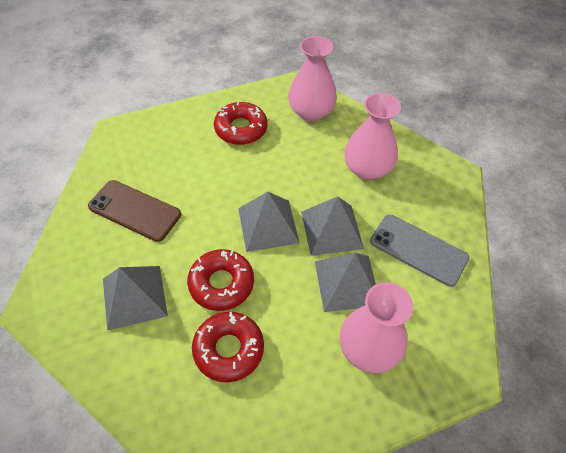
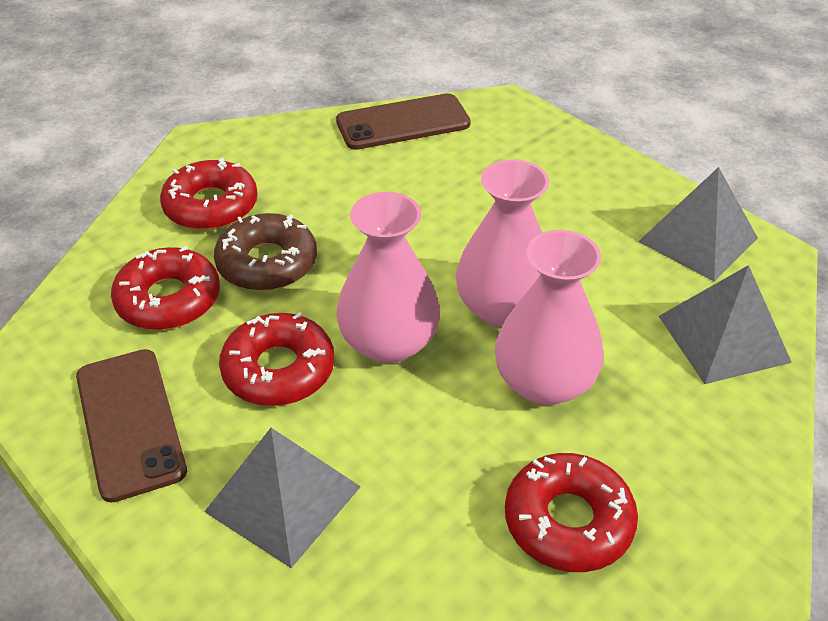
brown donut: 0 -> 1
brown phone: 1 -> 2
grey phone: 1 -> 0
grey pyramid: 4 -> 3
red donut: 3 -> 4

